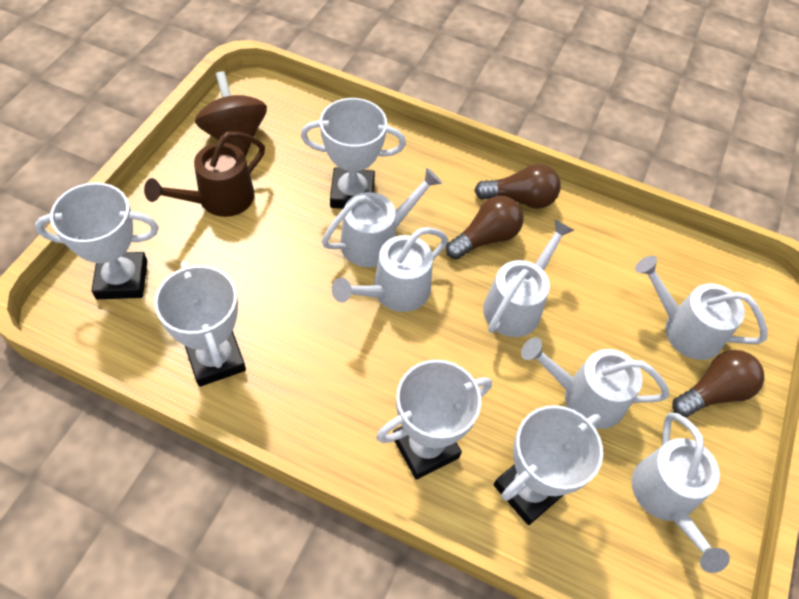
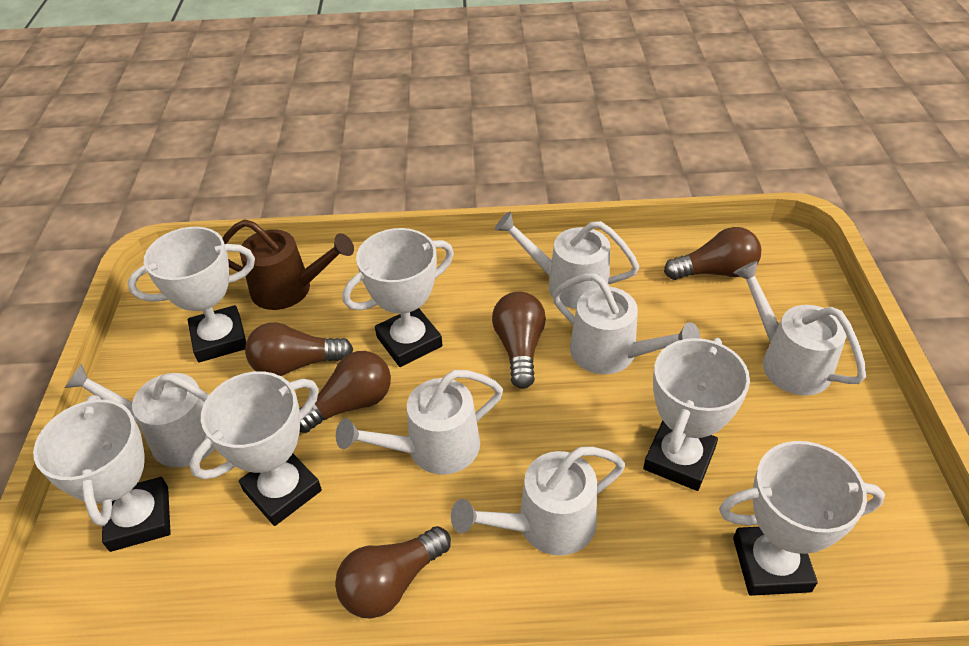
brown light bulb: 3 -> 5
brown spinning top: 1 -> 0
white trophy: 5 -> 6

